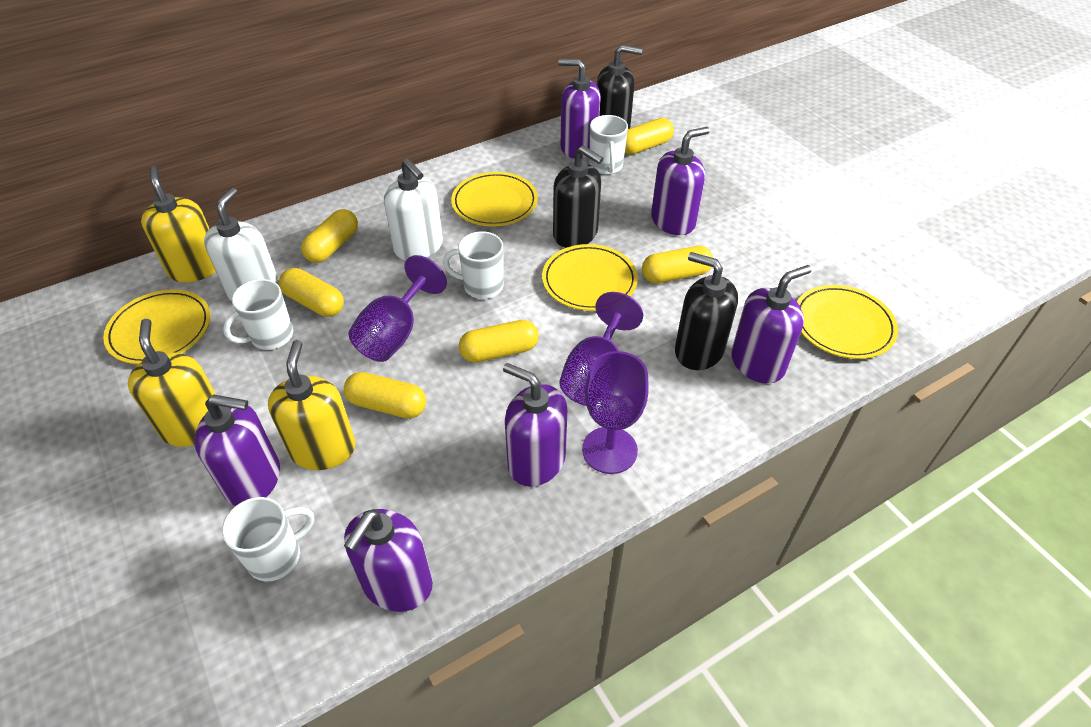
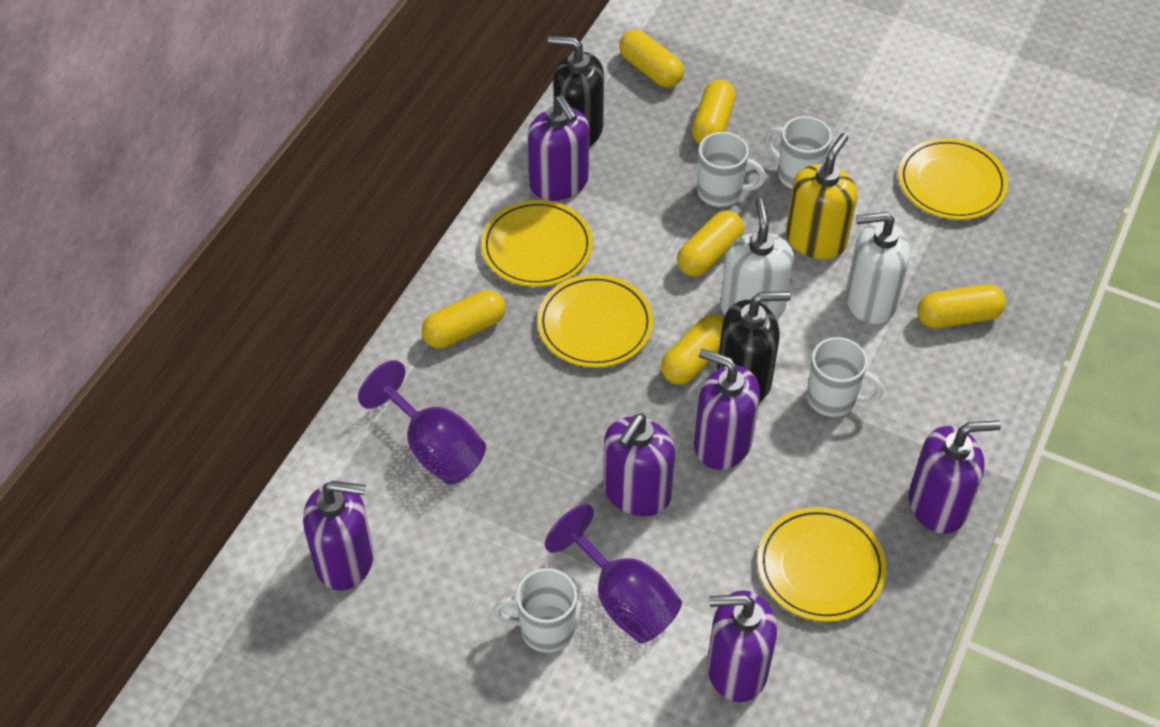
black soap dispenser: 3 -> 2
purple goblet: 3 -> 2
yellow soap dispenser: 3 -> 1

